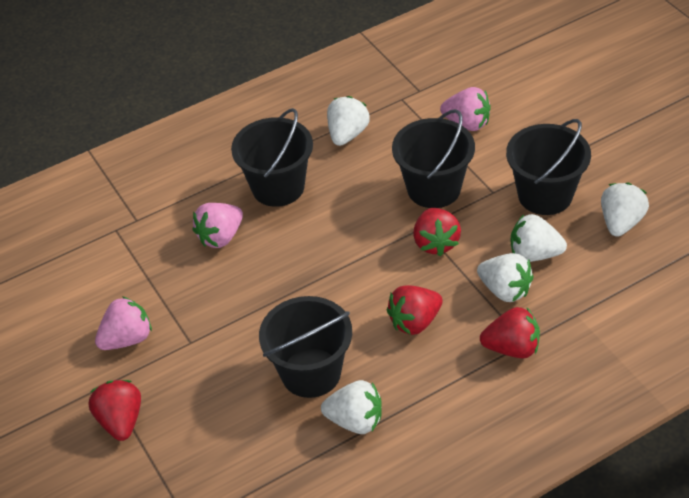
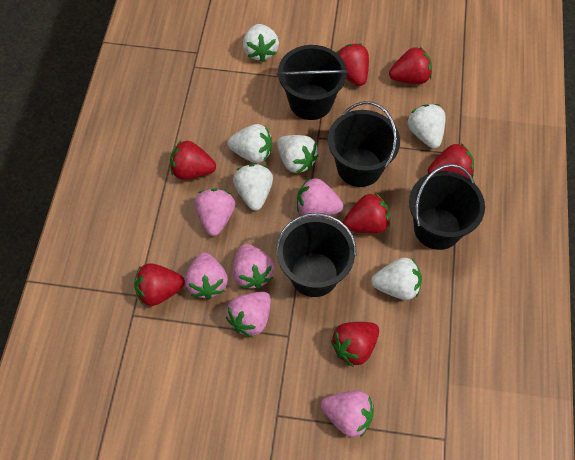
pink strawberry: 3 -> 6
red strawberry: 4 -> 7
white strawberry: 5 -> 6

